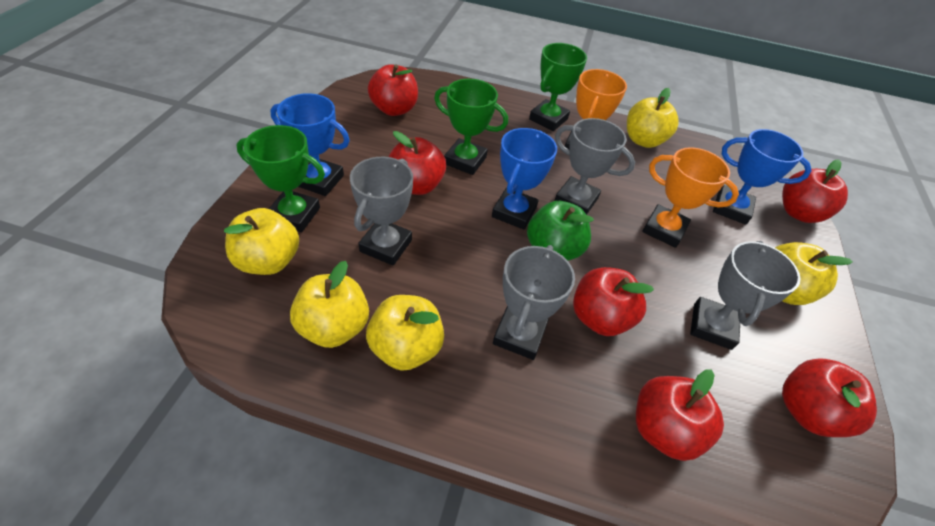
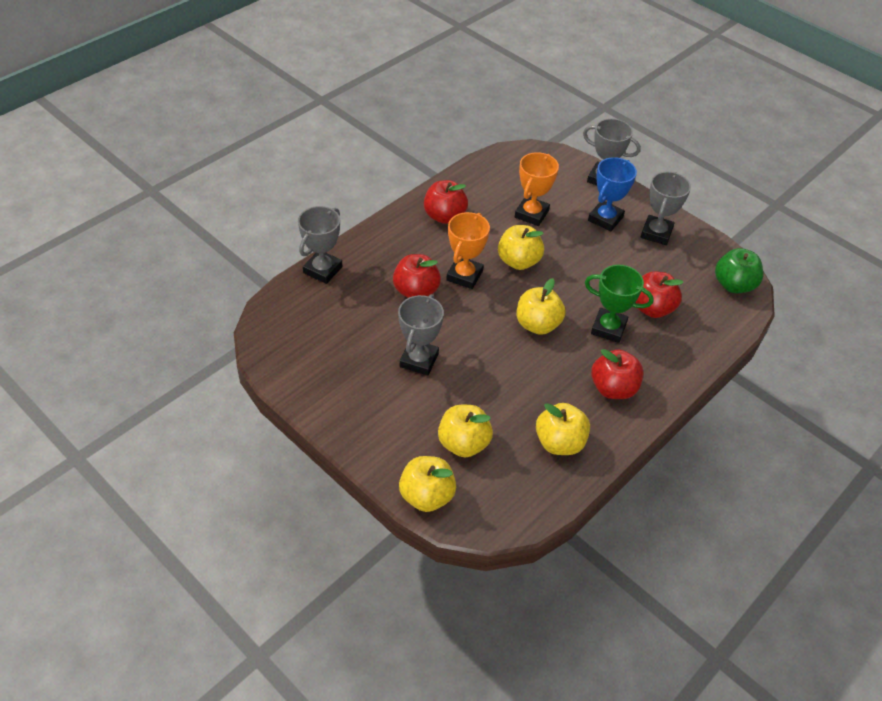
blue trophy: 3 -> 1
green trophy: 3 -> 1
red apple: 6 -> 4

